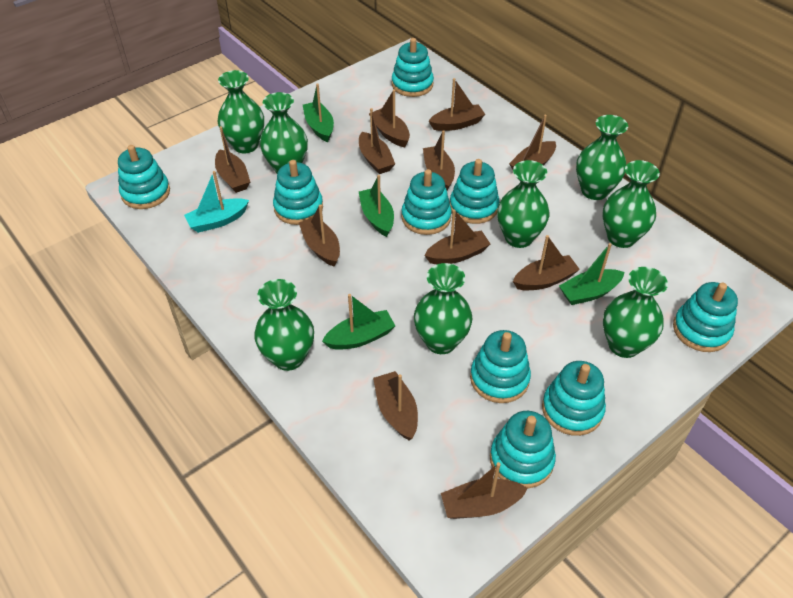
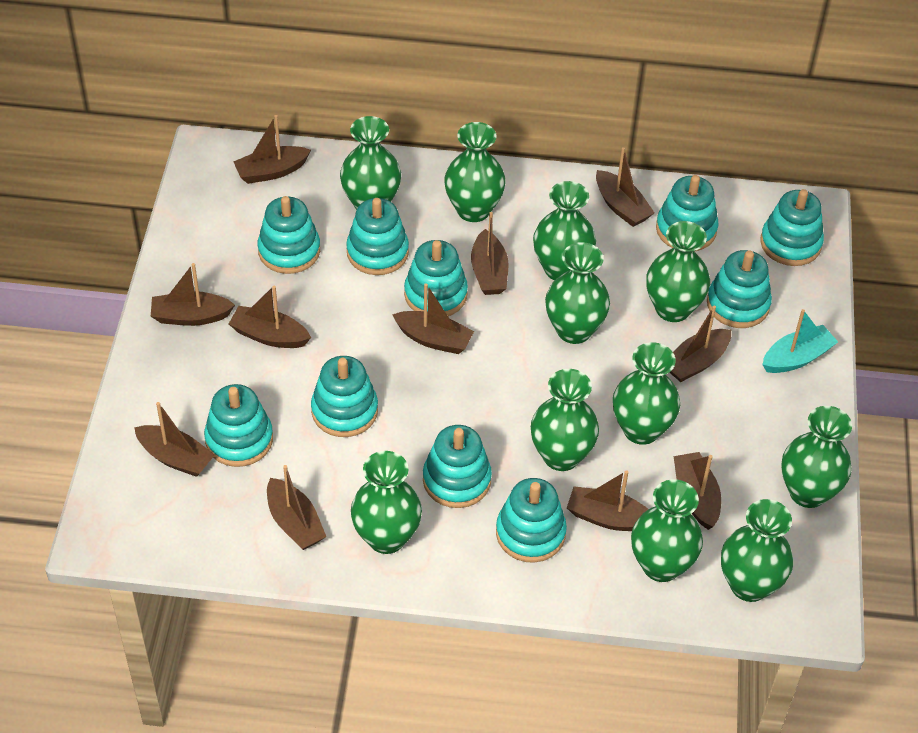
green boat: 4 -> 0
green vase: 8 -> 11
turquoise stacking toy: 9 -> 10

